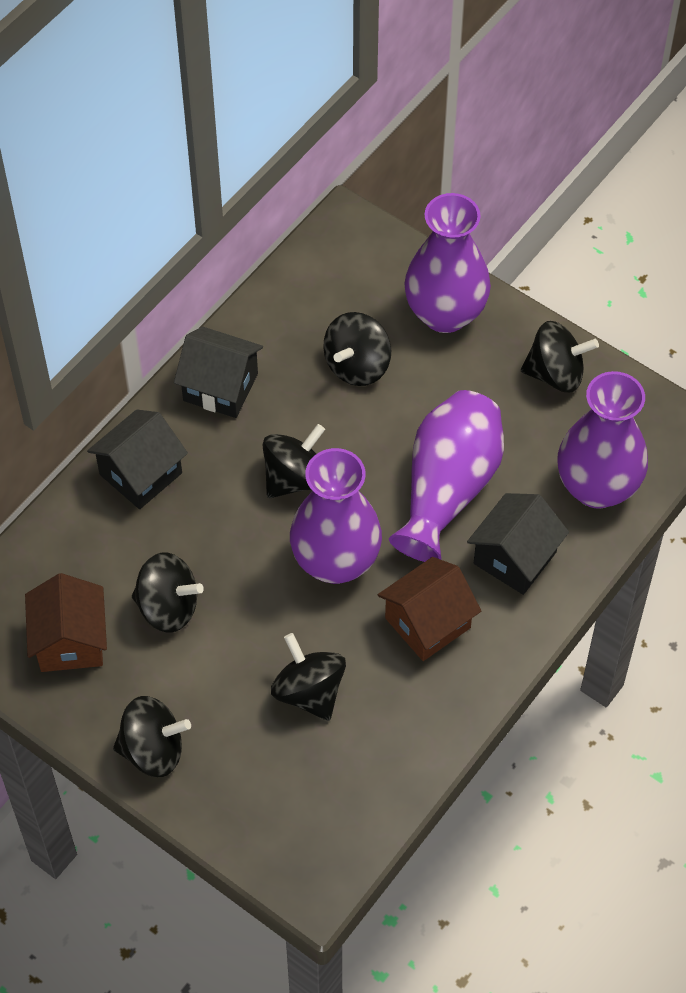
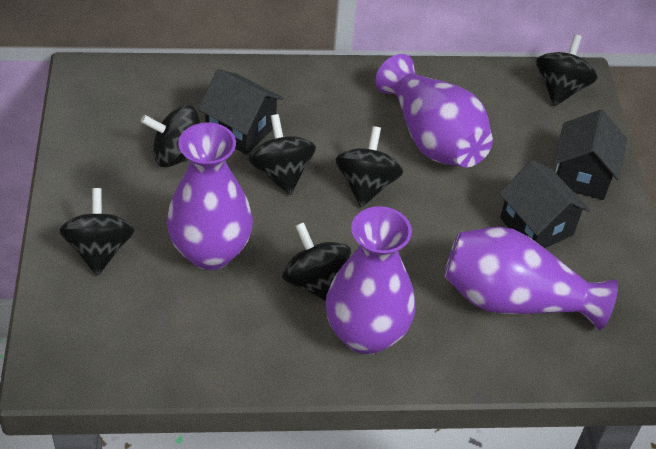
brown house: 2 -> 0

